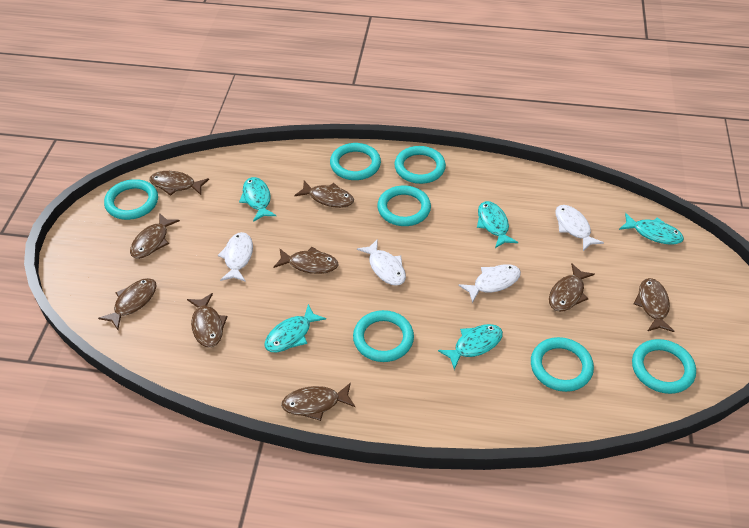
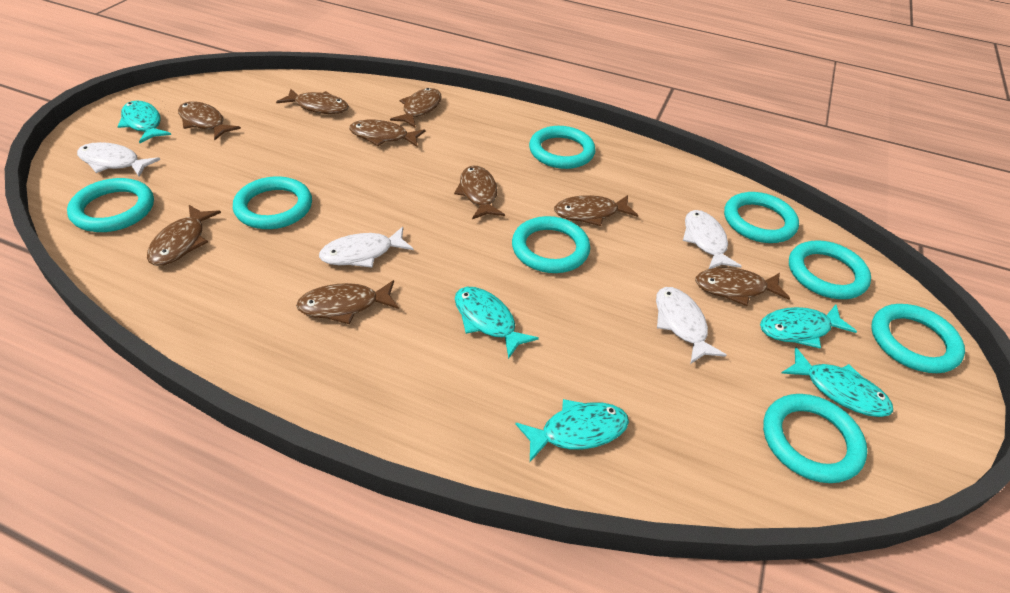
turquoise ring: 7 -> 8

